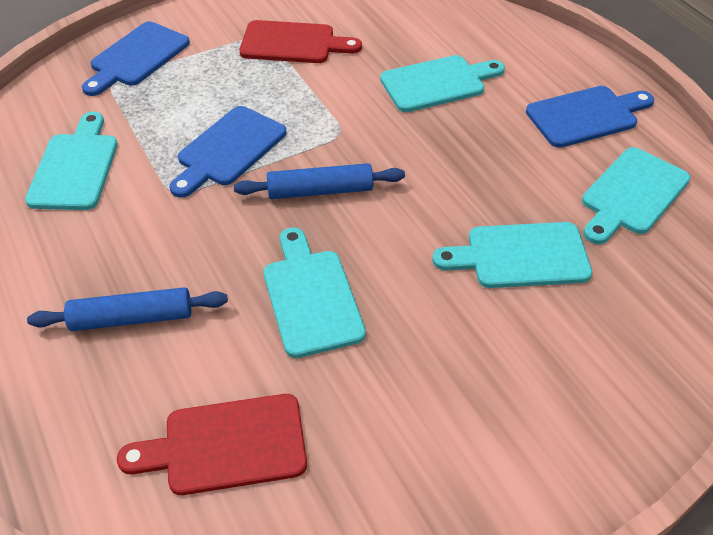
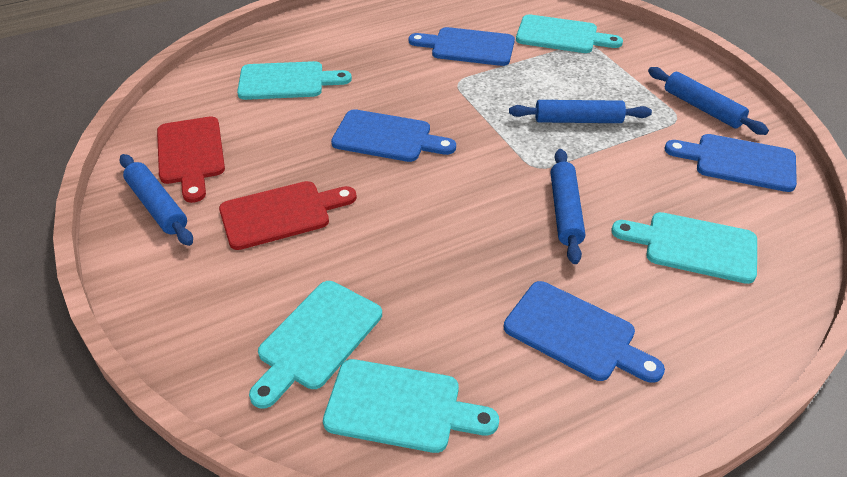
blue cutting board: 3 -> 4
blue rolling pin: 2 -> 4

